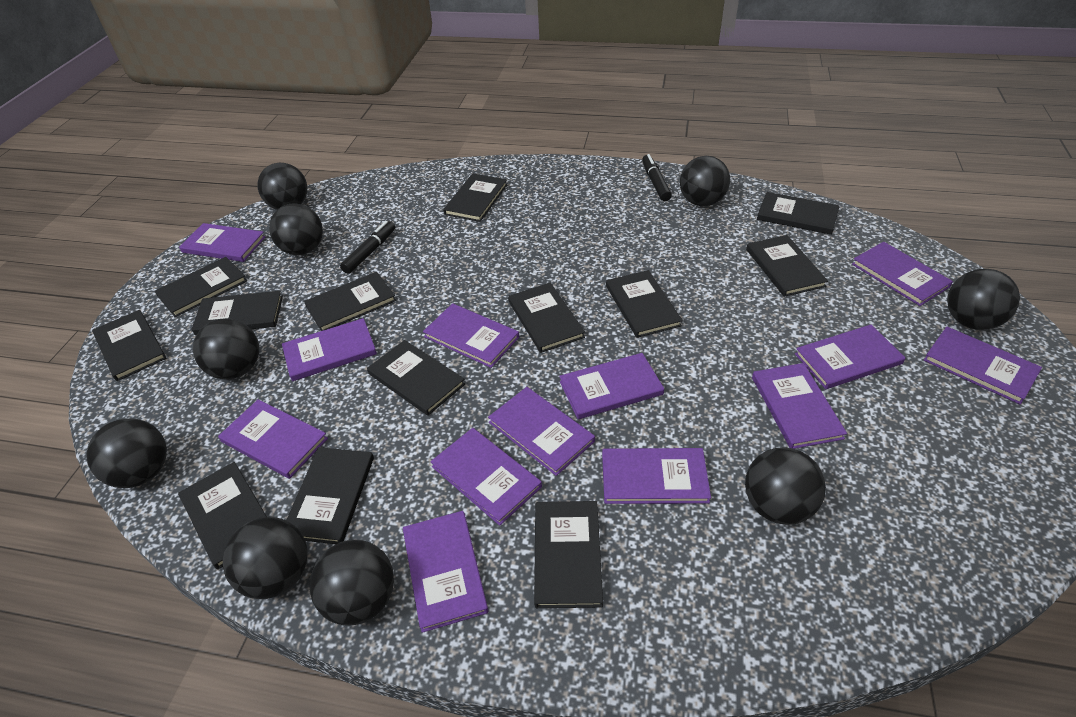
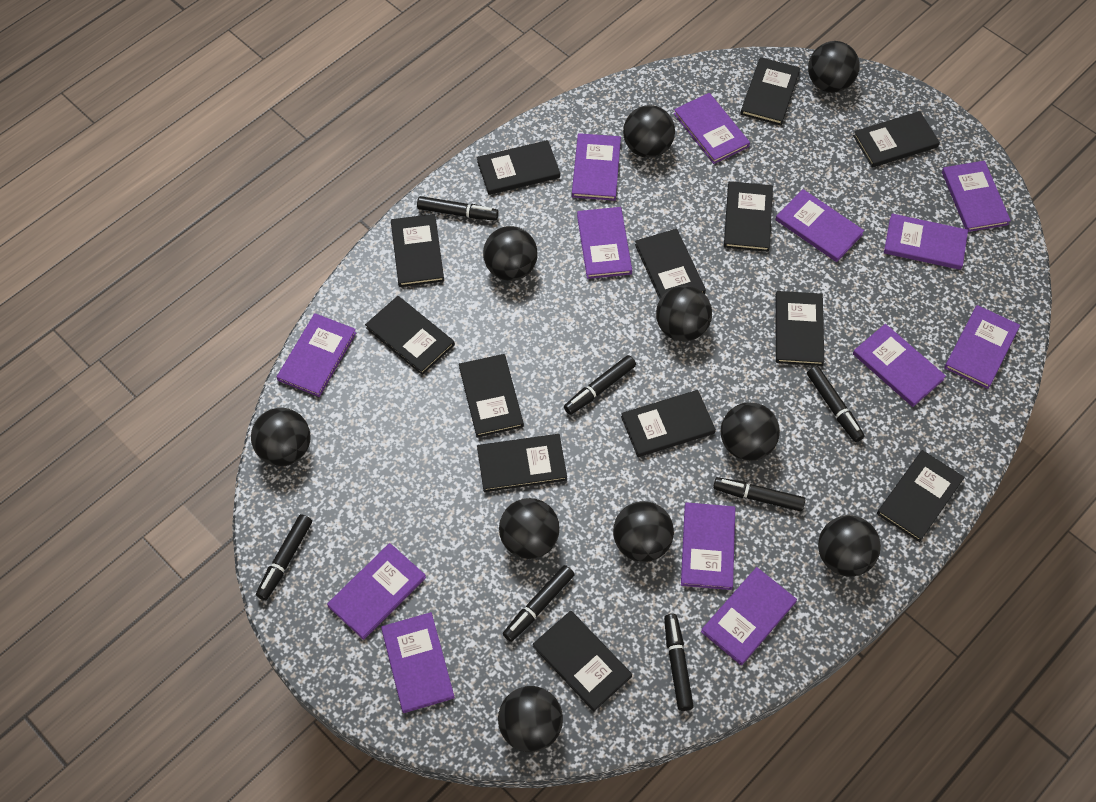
black ball: 9 -> 10
black marker: 2 -> 7

